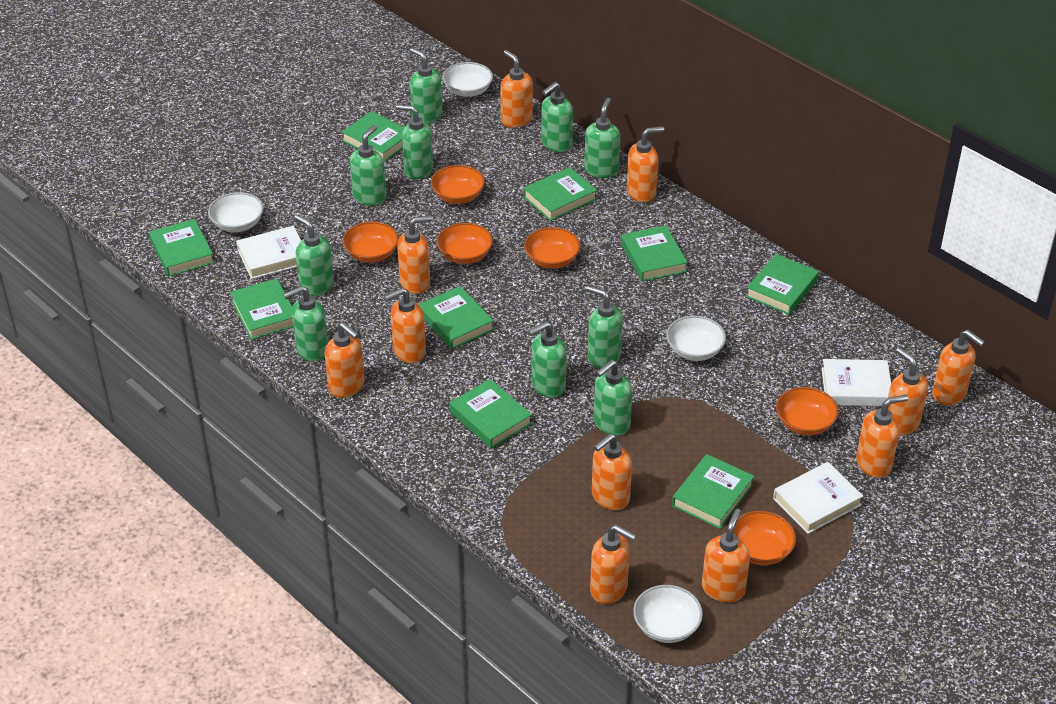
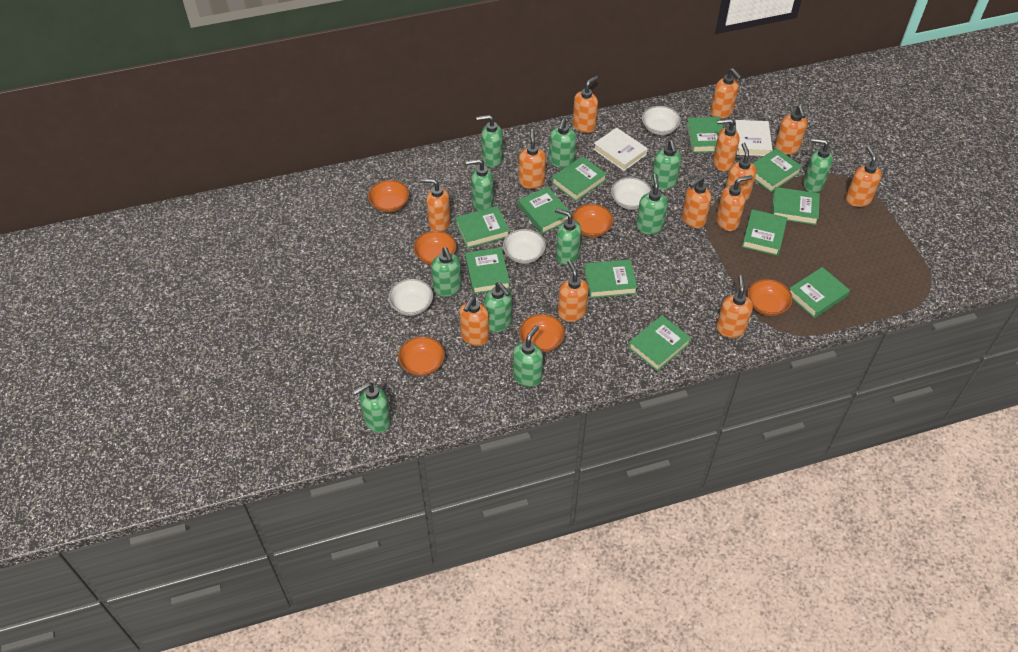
green book: 9 -> 11
green soap dispenser: 10 -> 11
orange soap dispenser: 11 -> 13
white book: 3 -> 2

